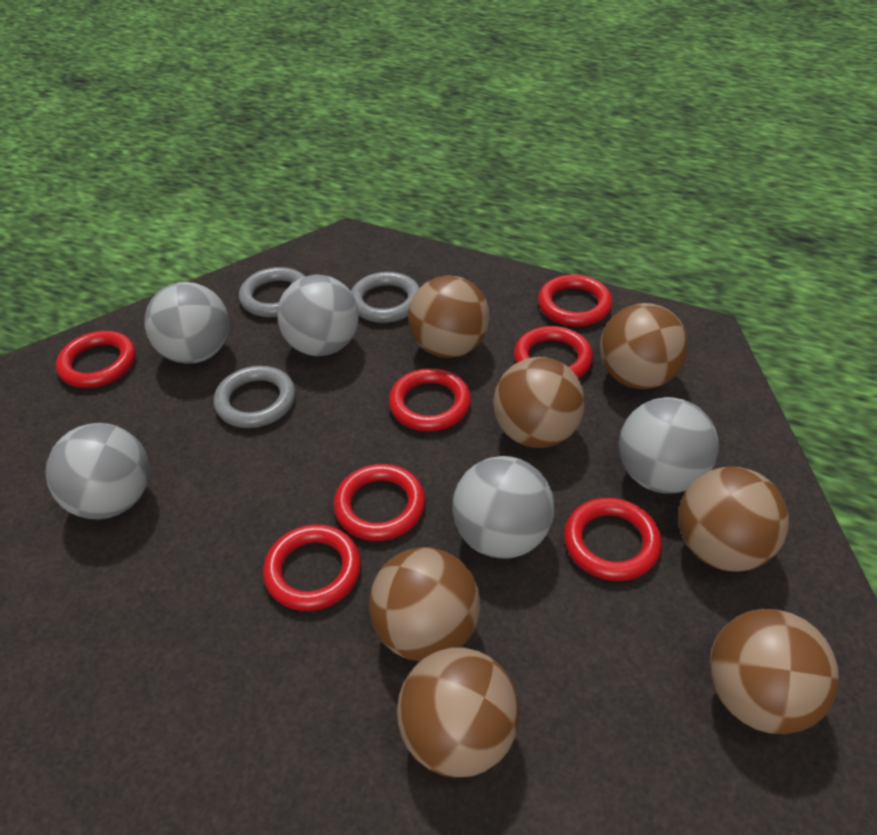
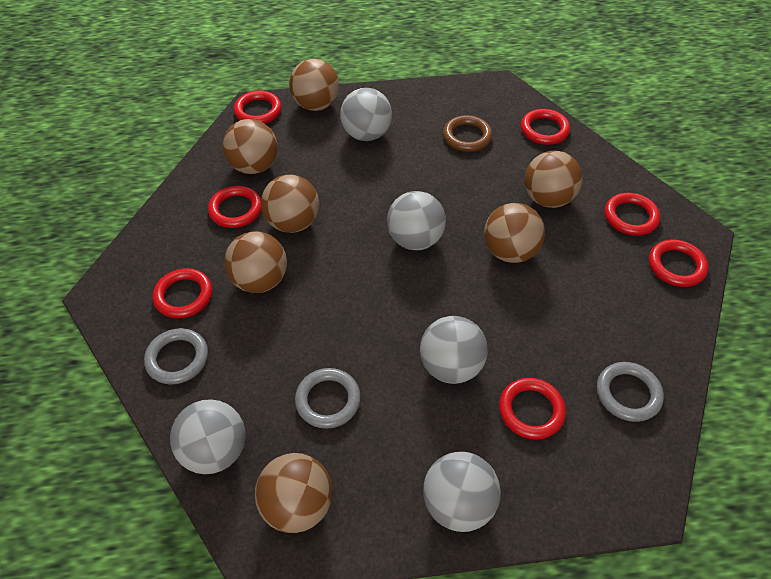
brown ring: 0 -> 1

